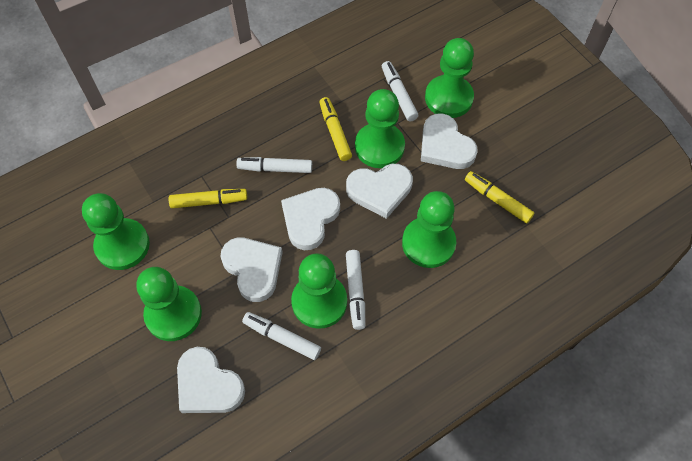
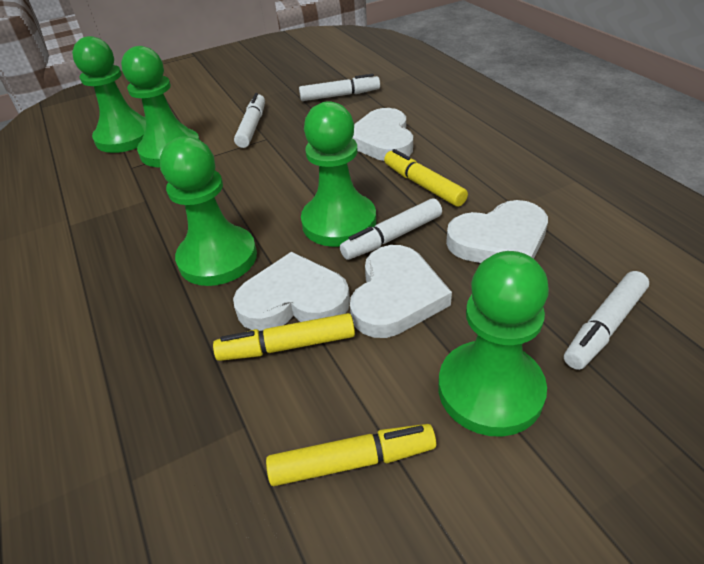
green pawn: 6 -> 5
white heart: 5 -> 4

